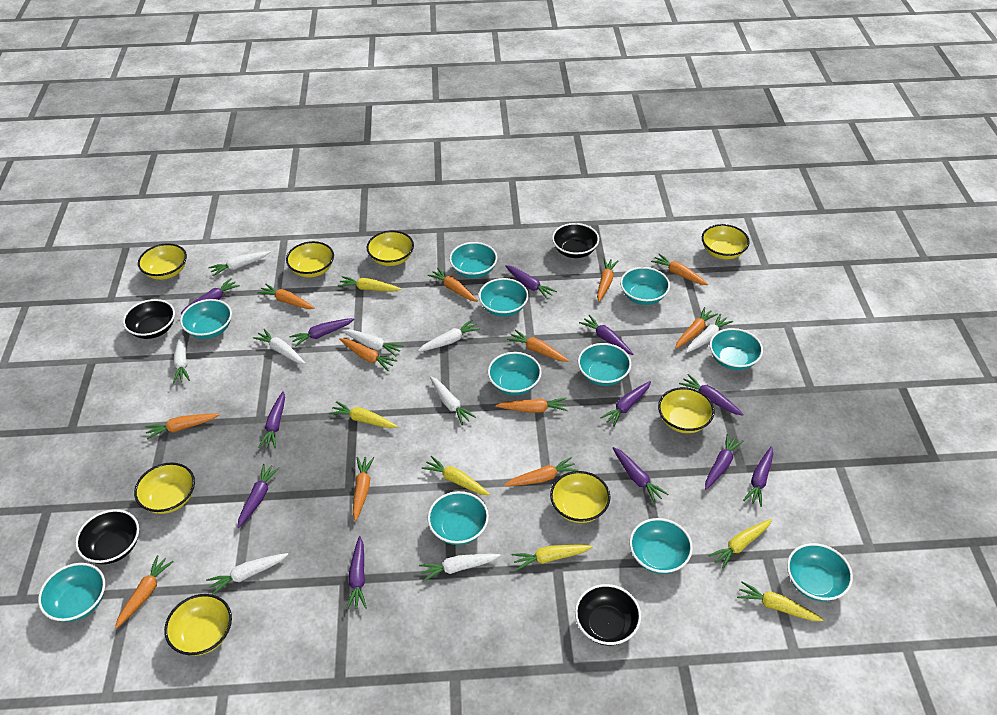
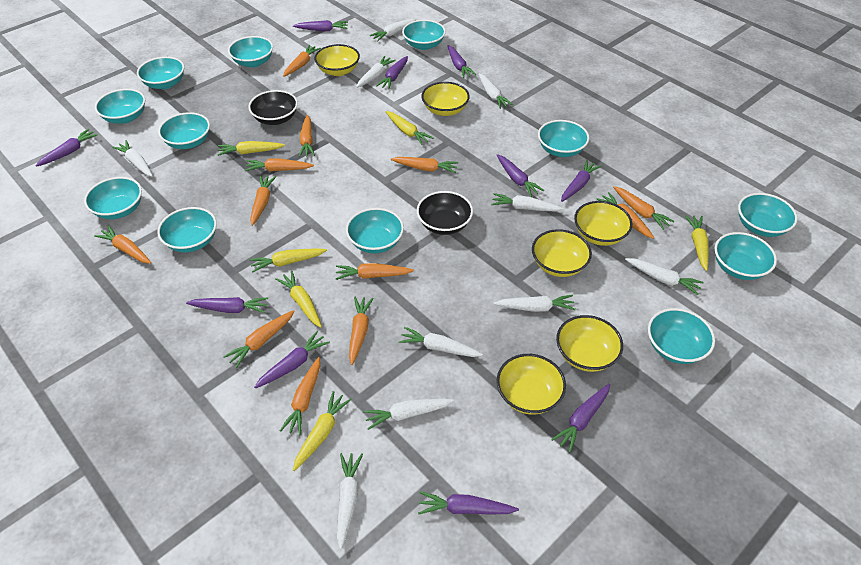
black bowl: 4 -> 2
purple carrot: 12 -> 10
turquoise bowl: 11 -> 12
white carrot: 9 -> 10
yellow bowl: 8 -> 6

